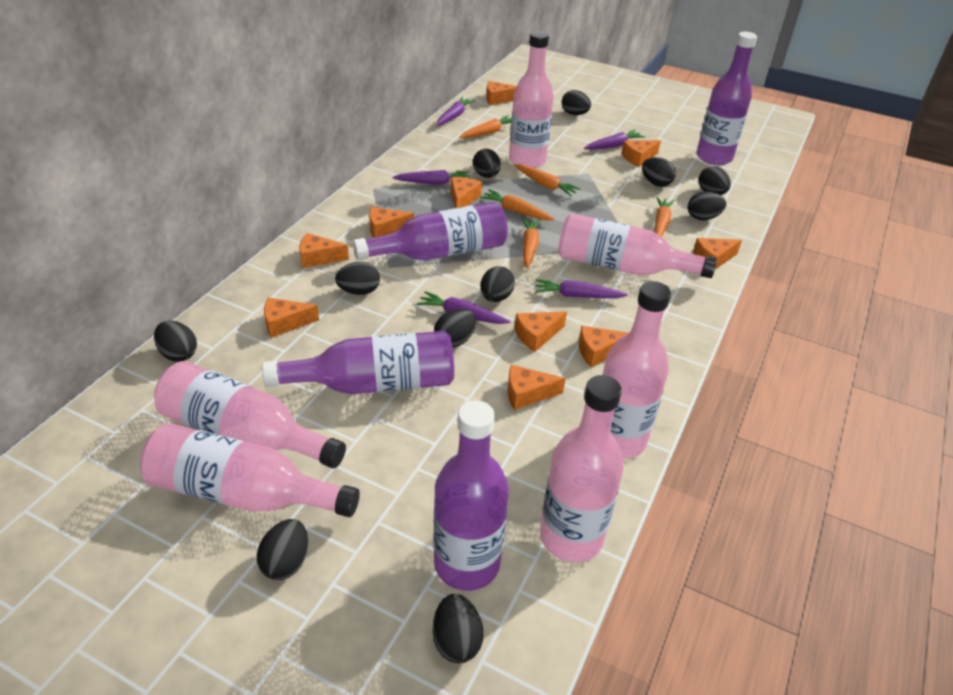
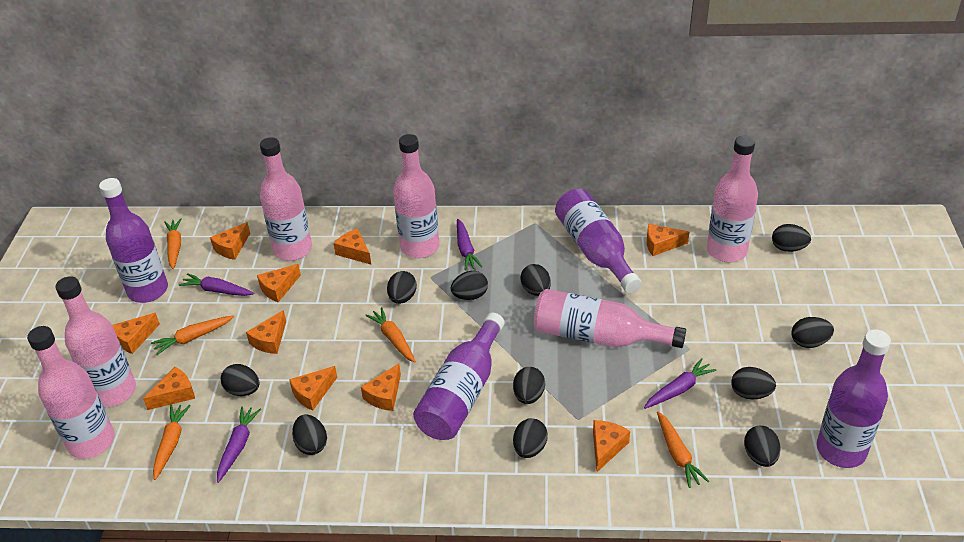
purple carrot: 5 -> 4

